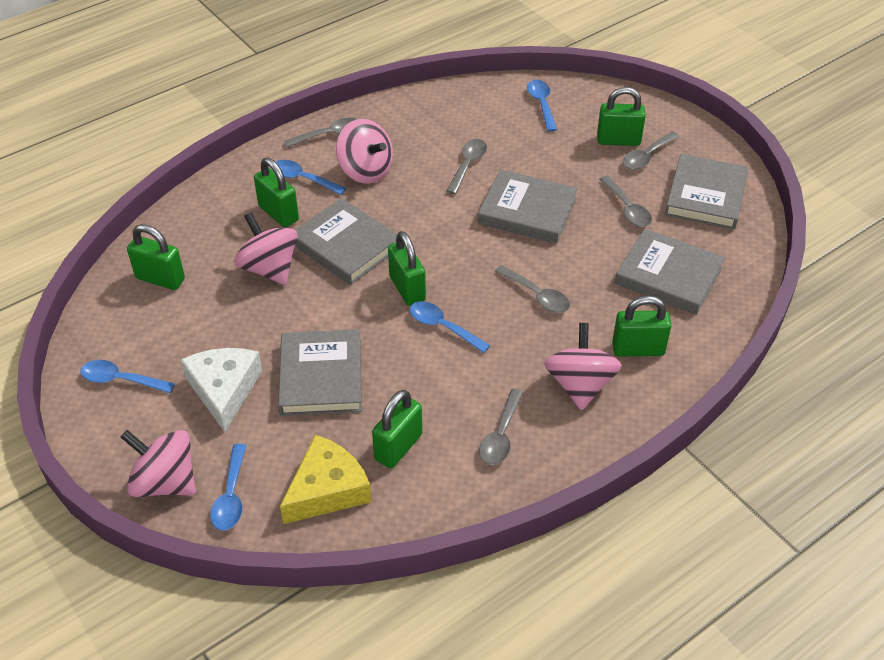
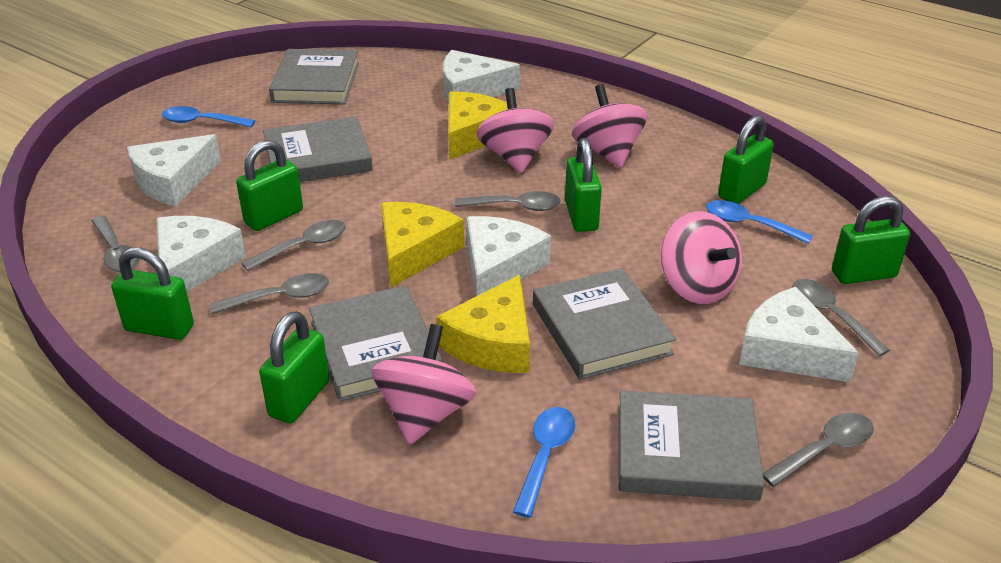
blue spoon: 5 -> 3
white cheese: 1 -> 5
yellow cheese: 1 -> 3

